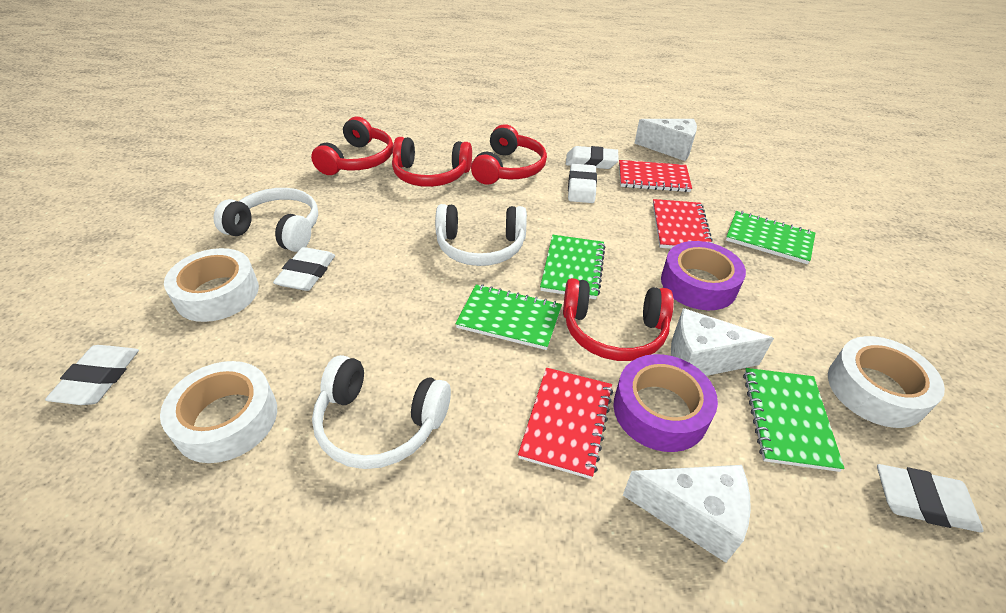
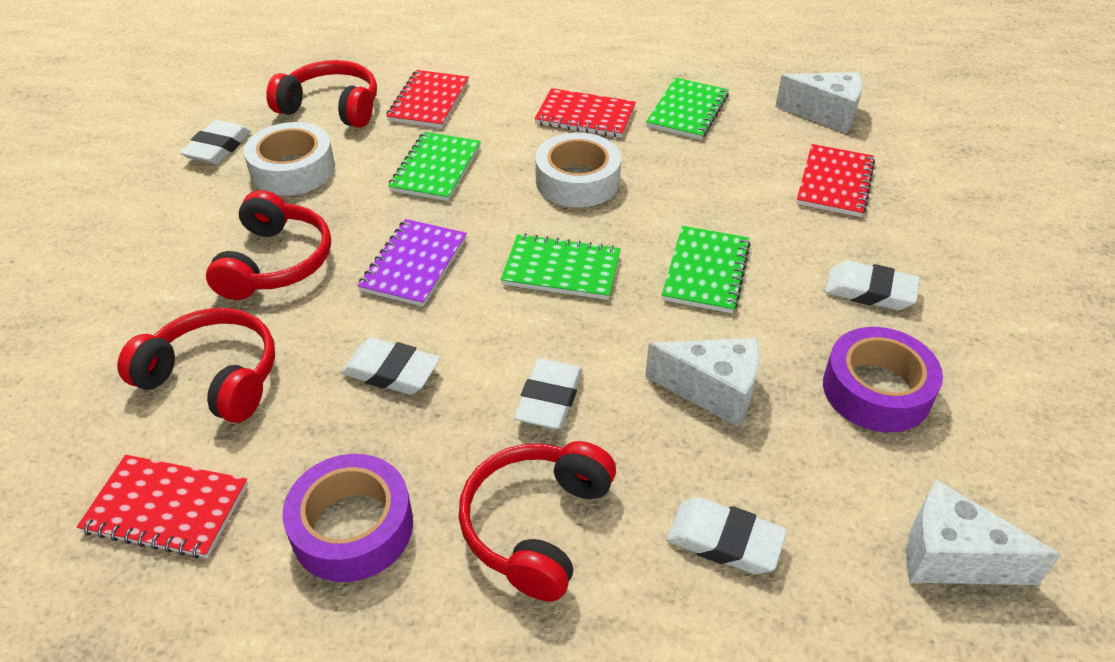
purple notebook: 0 -> 1
red notebook: 3 -> 4
white headphones: 3 -> 0
white tape: 3 -> 2

